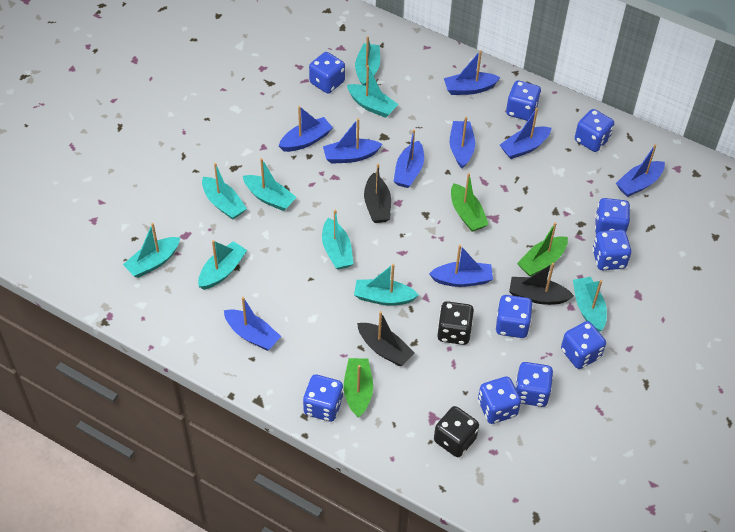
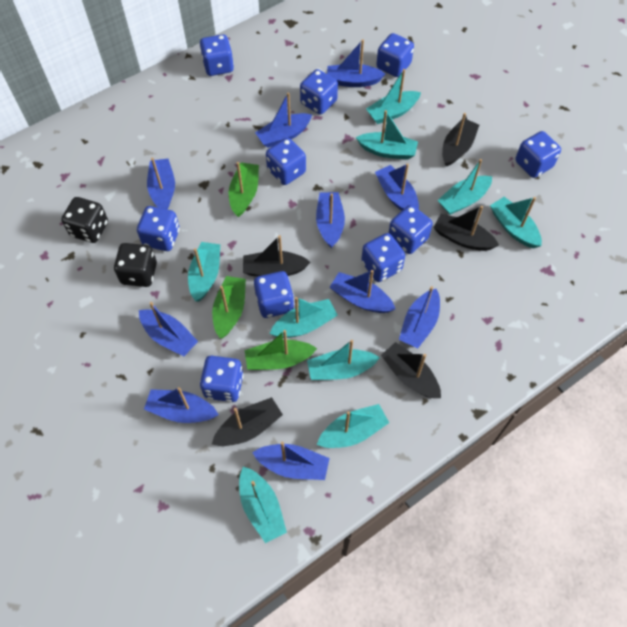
black boat: 3 -> 5
blue boat: 9 -> 10

